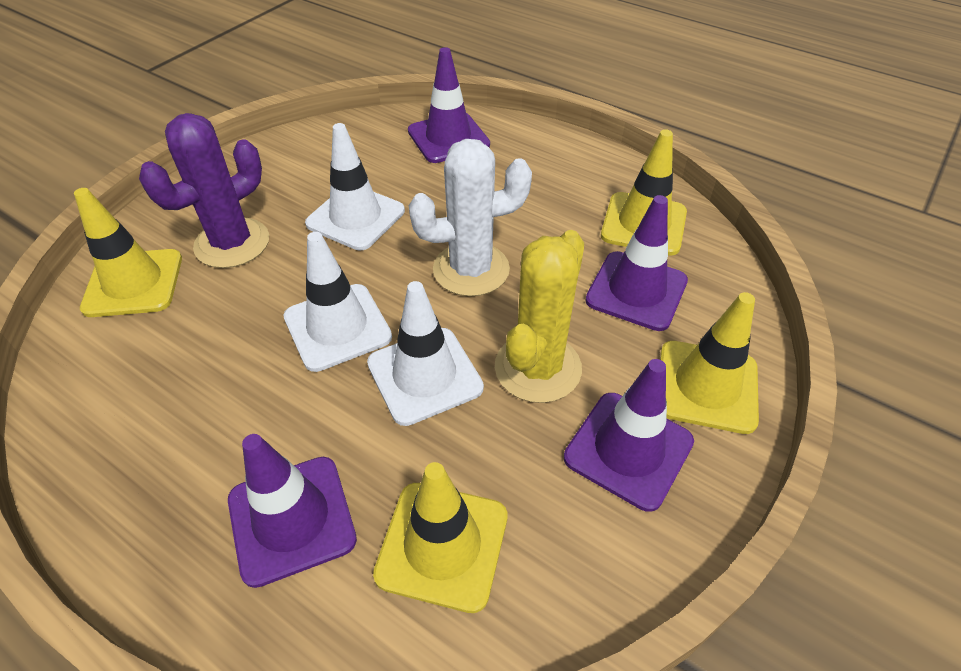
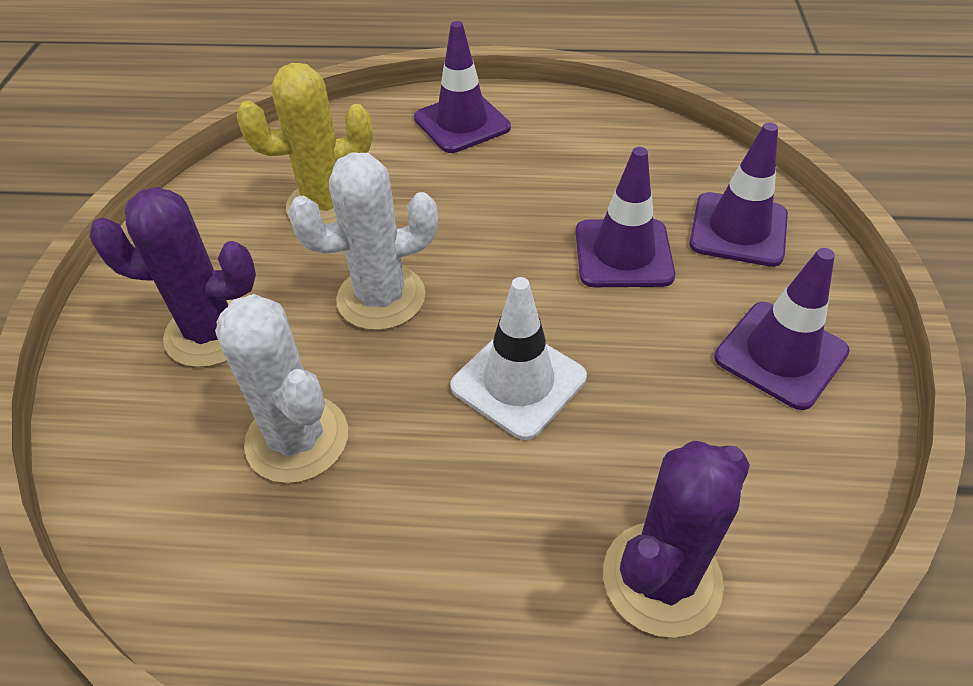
purple cactus: 1 -> 2
white cactus: 1 -> 2
white traffic cone: 3 -> 1
yellow traffic cone: 4 -> 0

